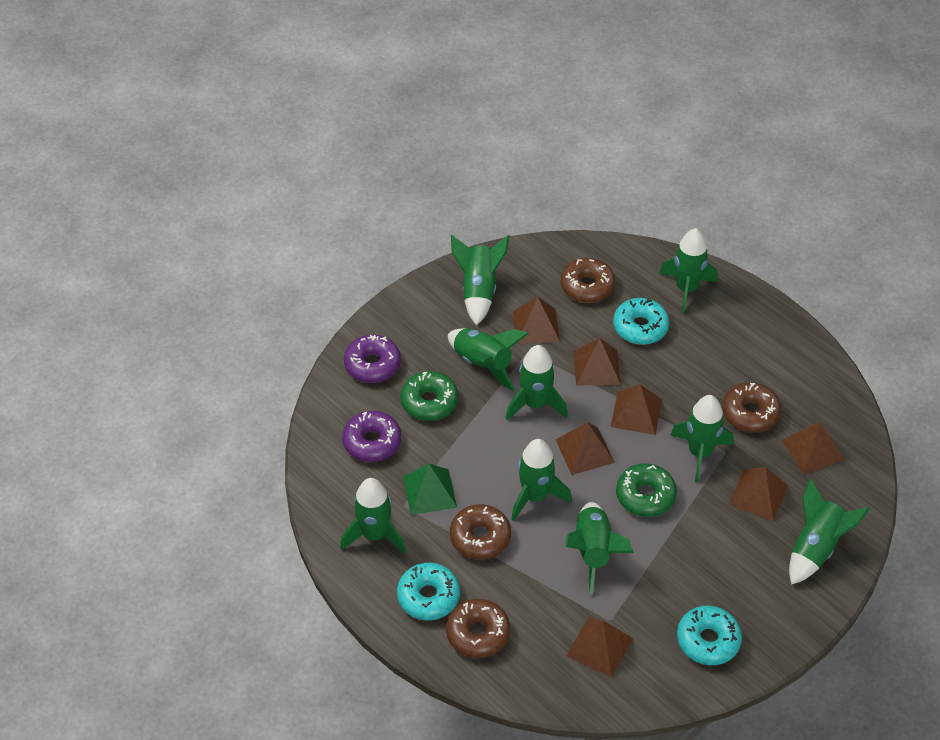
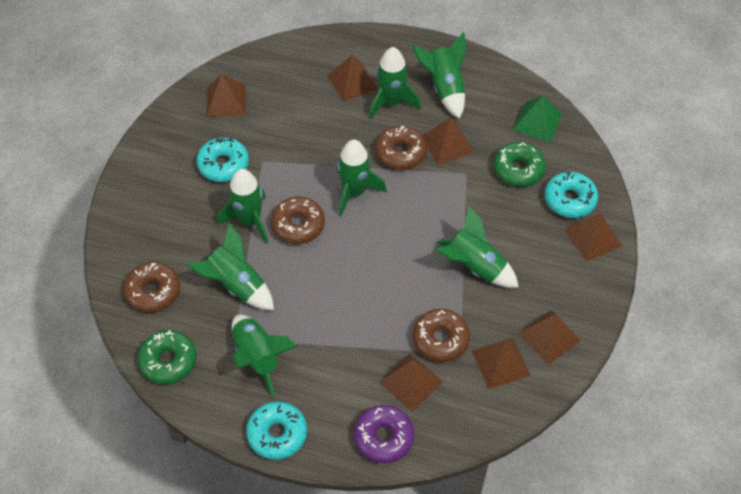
green rocket: 9 -> 7
purple donut: 2 -> 1

